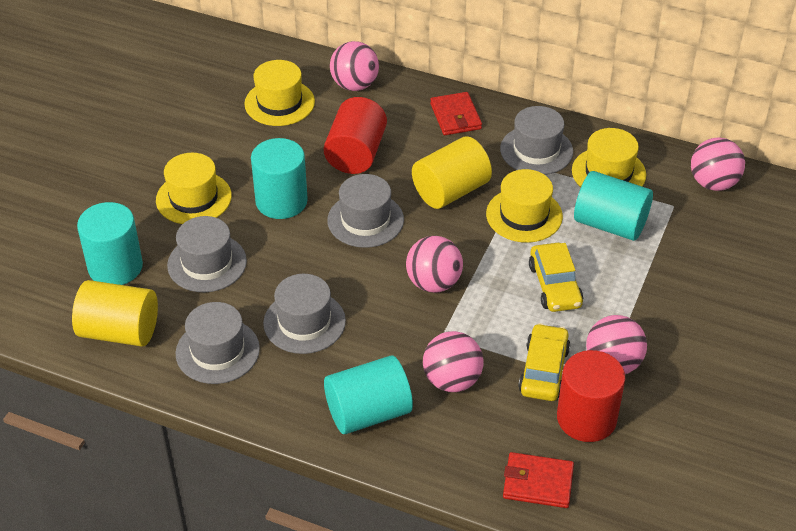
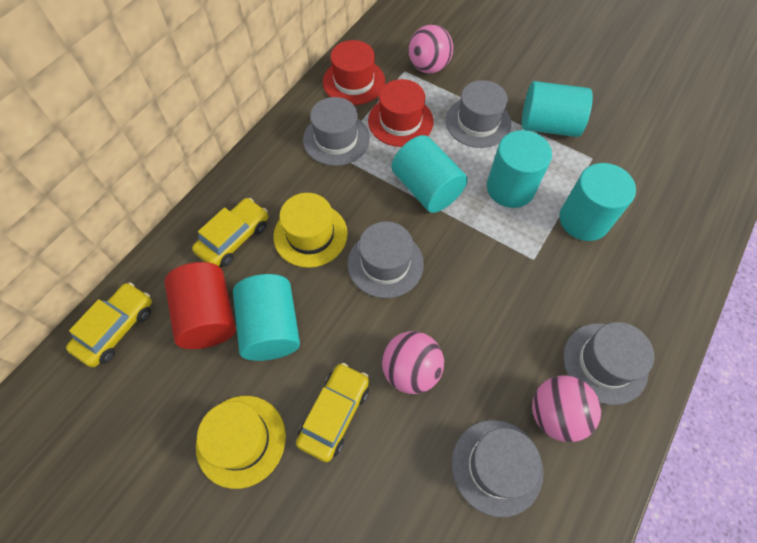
pink ball: 5 -> 3
red cylinder: 2 -> 1
red hat: 0 -> 2
red wallet: 2 -> 0
turquoise cylinder: 4 -> 5
yellow car: 2 -> 3
yellow cylinder: 2 -> 0
yellow hat: 4 -> 2

